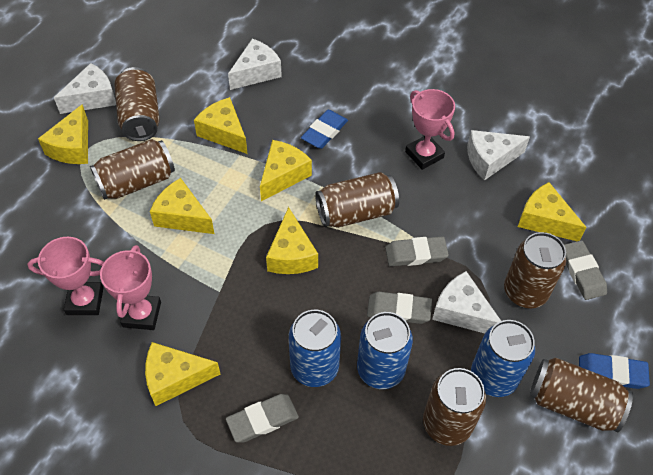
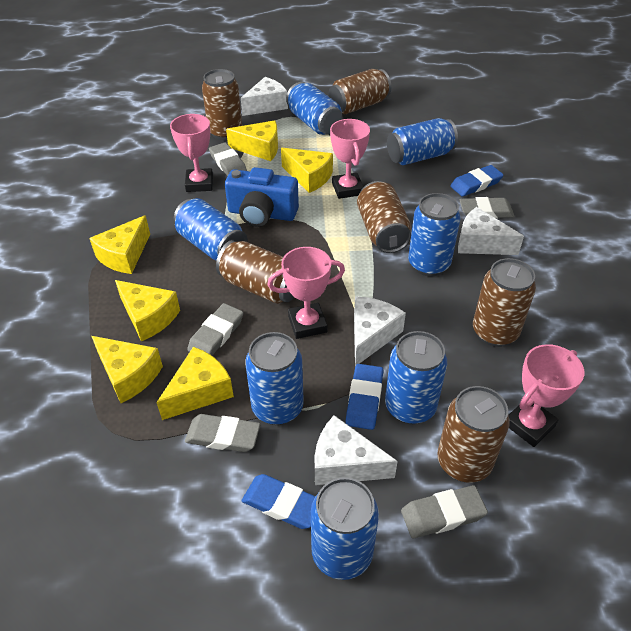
blue camera: 0 -> 1
blue can: 3 -> 7
blue eraser: 2 -> 3
grey eraser: 4 -> 5
pink trophy: 3 -> 4
yellow cheese: 7 -> 6

